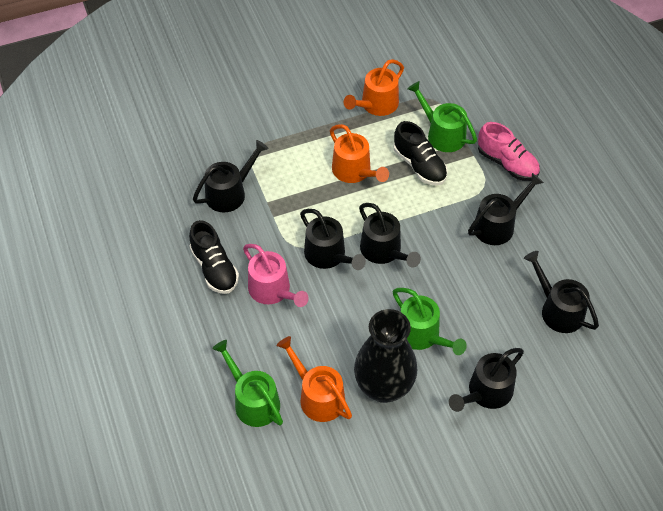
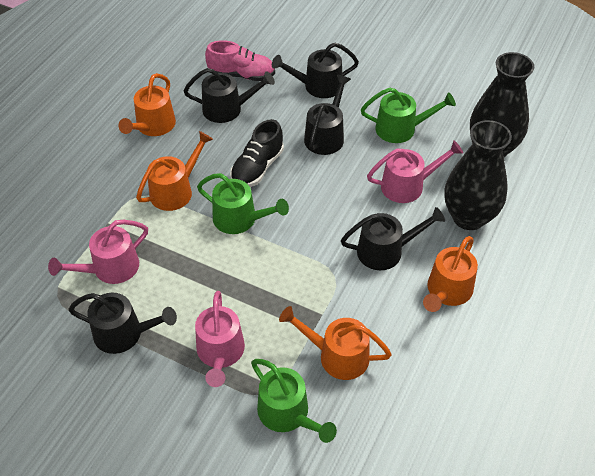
black shoe: 2 -> 1
black vase: 1 -> 2
black watering can: 6 -> 5
orange watering can: 3 -> 4
pink watering can: 1 -> 3

